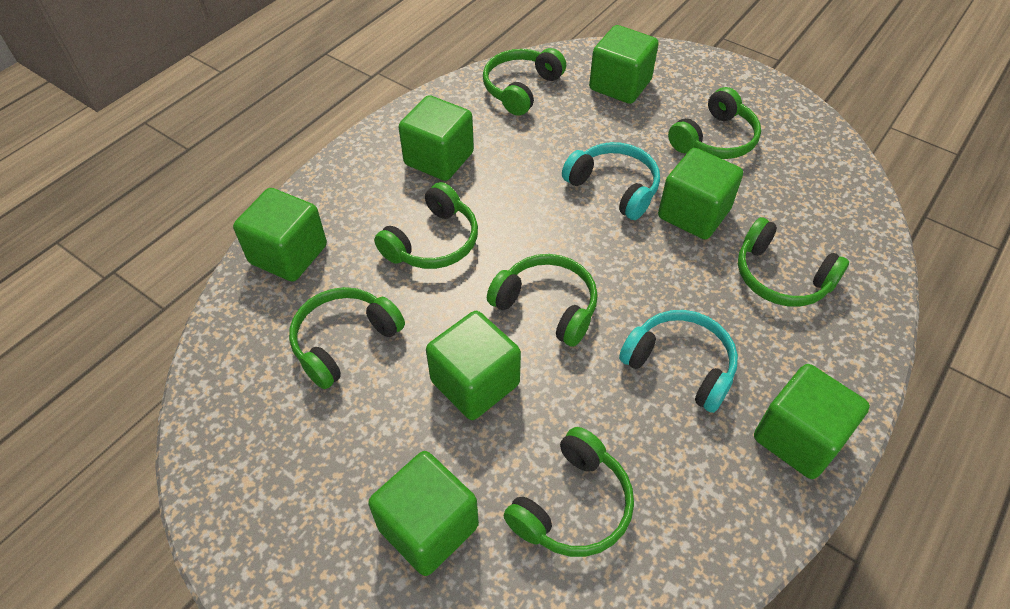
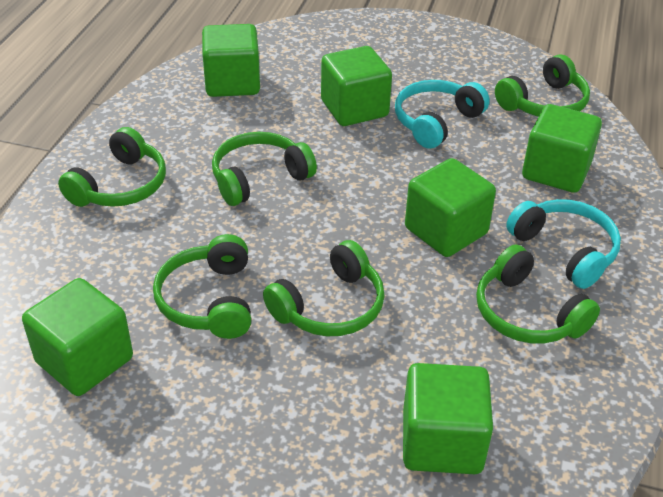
green cube: 7 -> 6
green headphones: 7 -> 6

